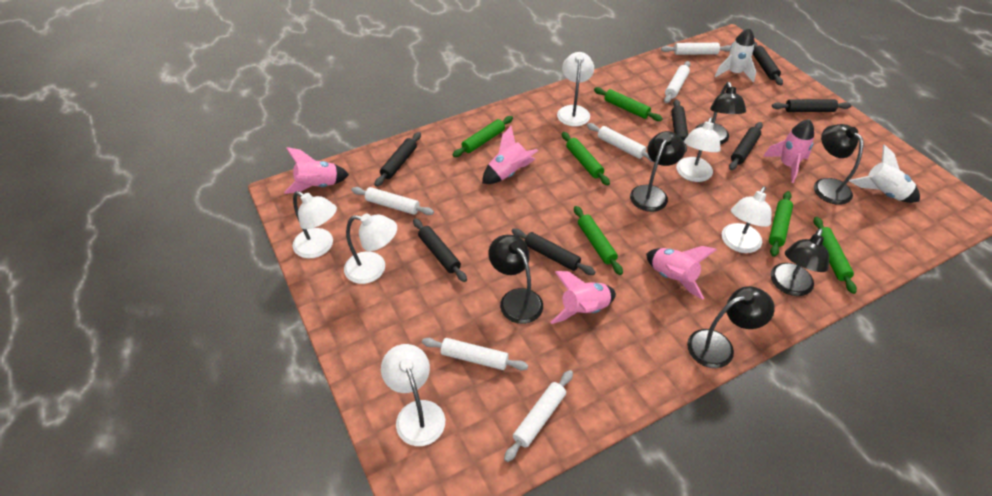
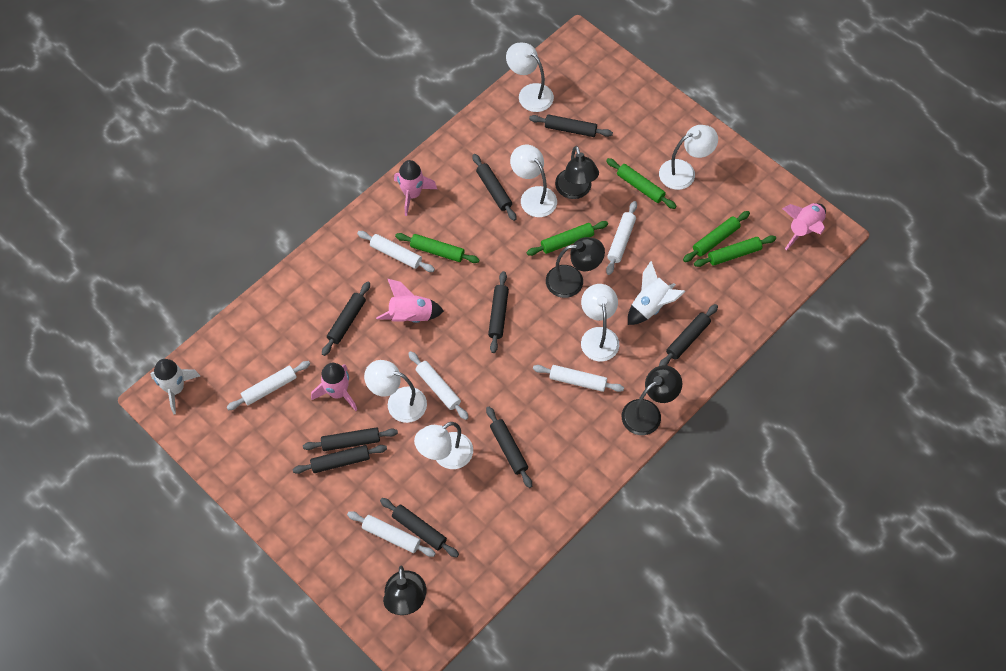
black lamp: 6 -> 4
black rolling pin: 7 -> 9
green rolling pin: 6 -> 5
pink rocket: 5 -> 4

